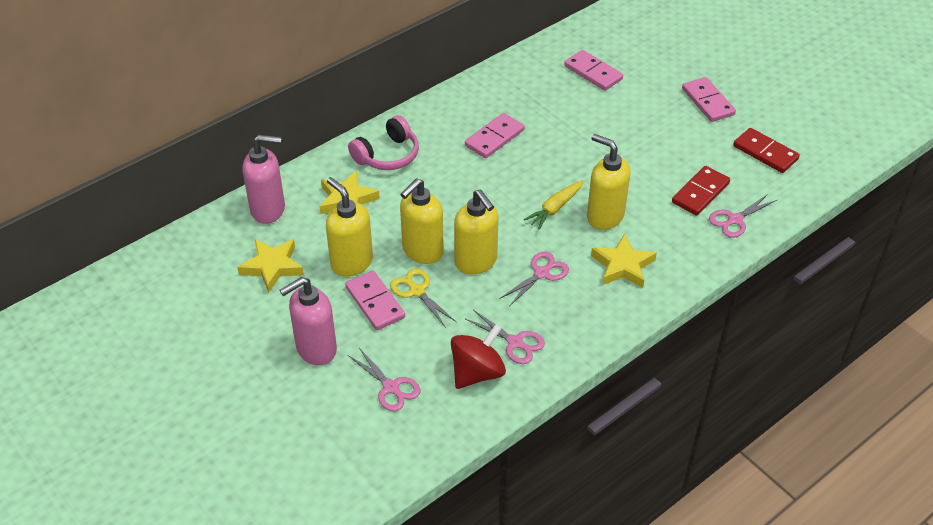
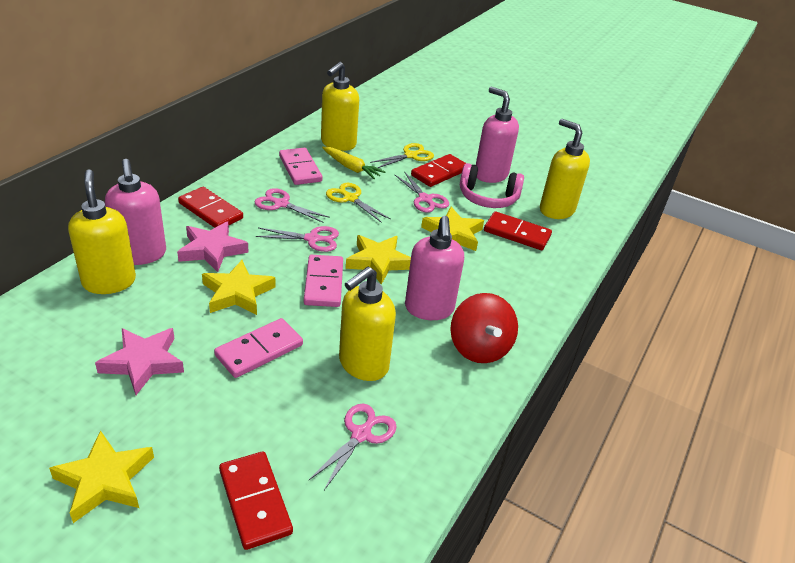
pink domino: 4 -> 3
pink soap dispenser: 2 -> 3
pink star: 0 -> 2
red domino: 2 -> 4
yellow scissors: 1 -> 2
yellow star: 3 -> 4

